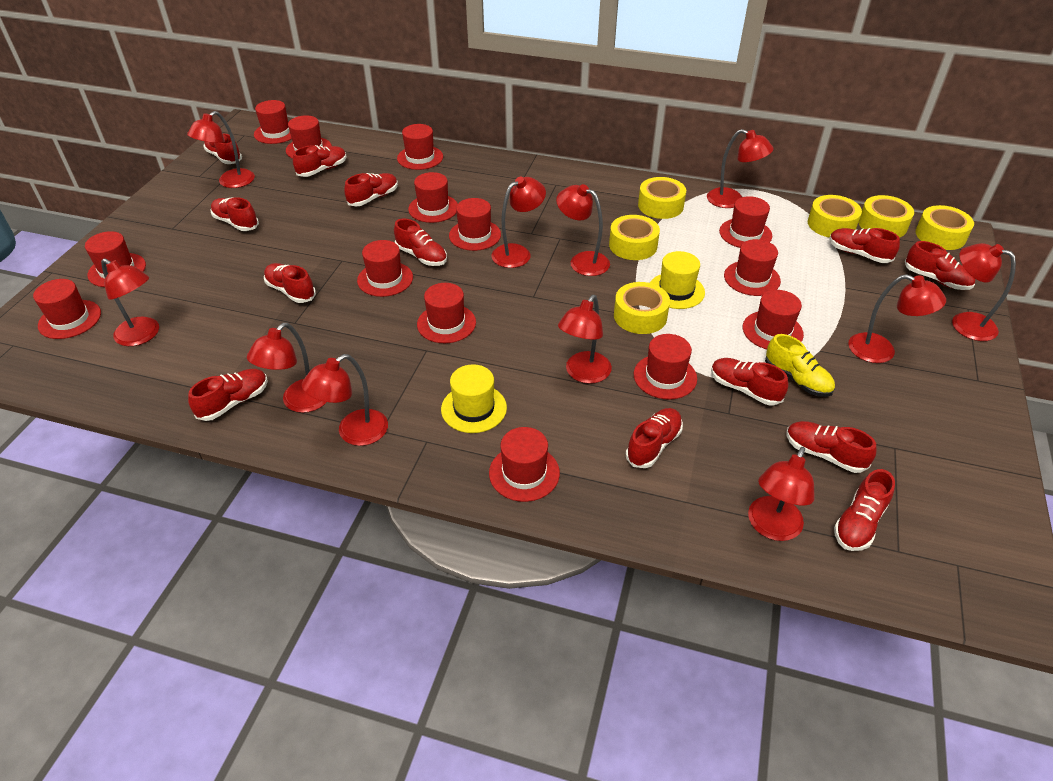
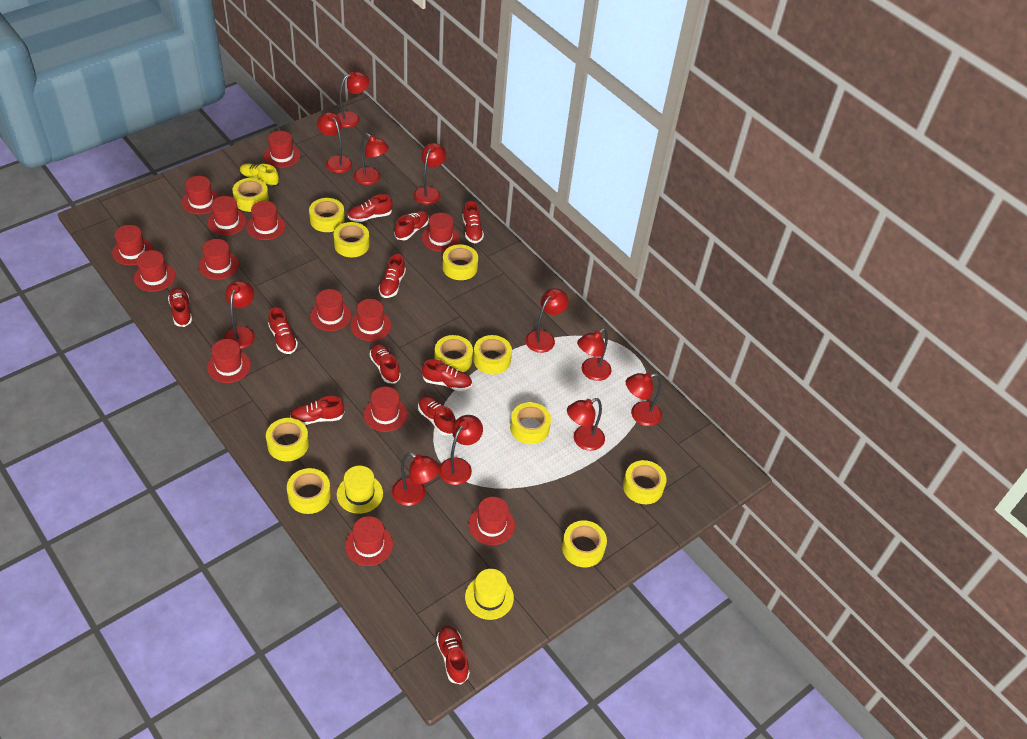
red shoe: 13 -> 11
yellow tape: 6 -> 11

